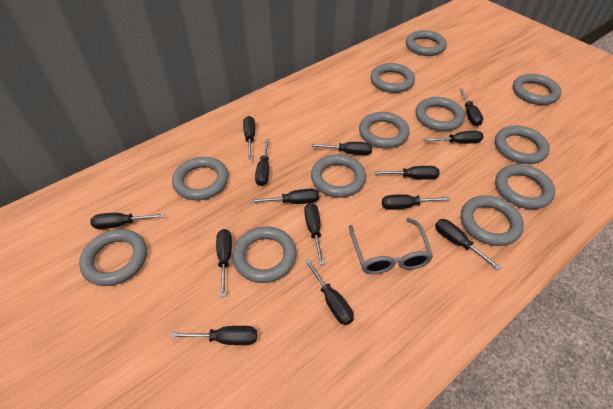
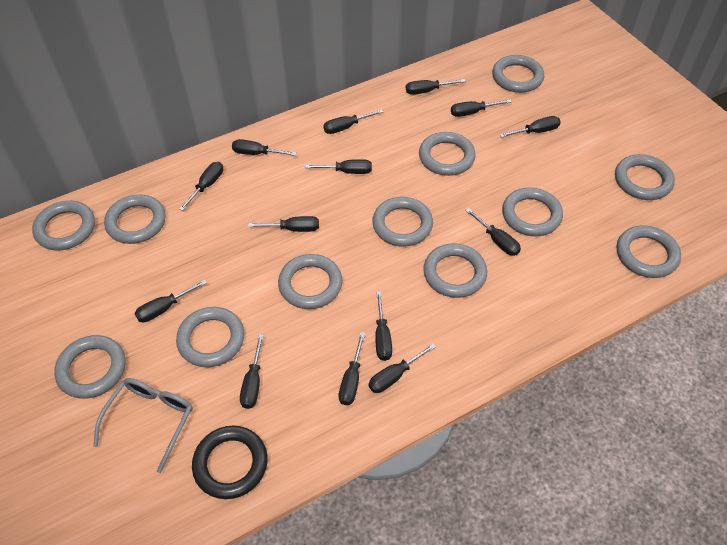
black ring: 0 -> 1

